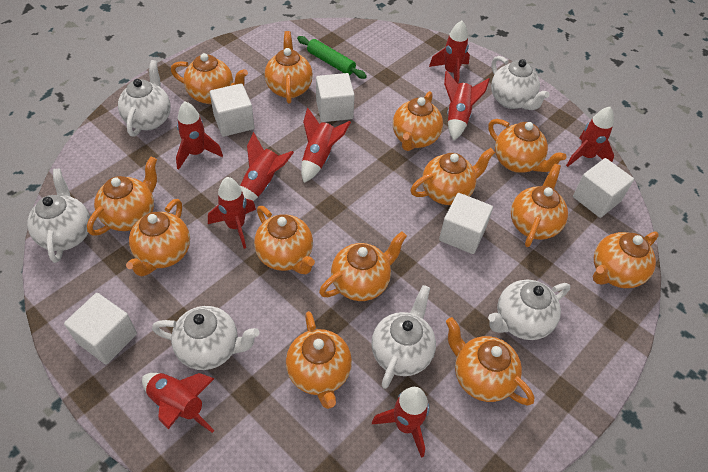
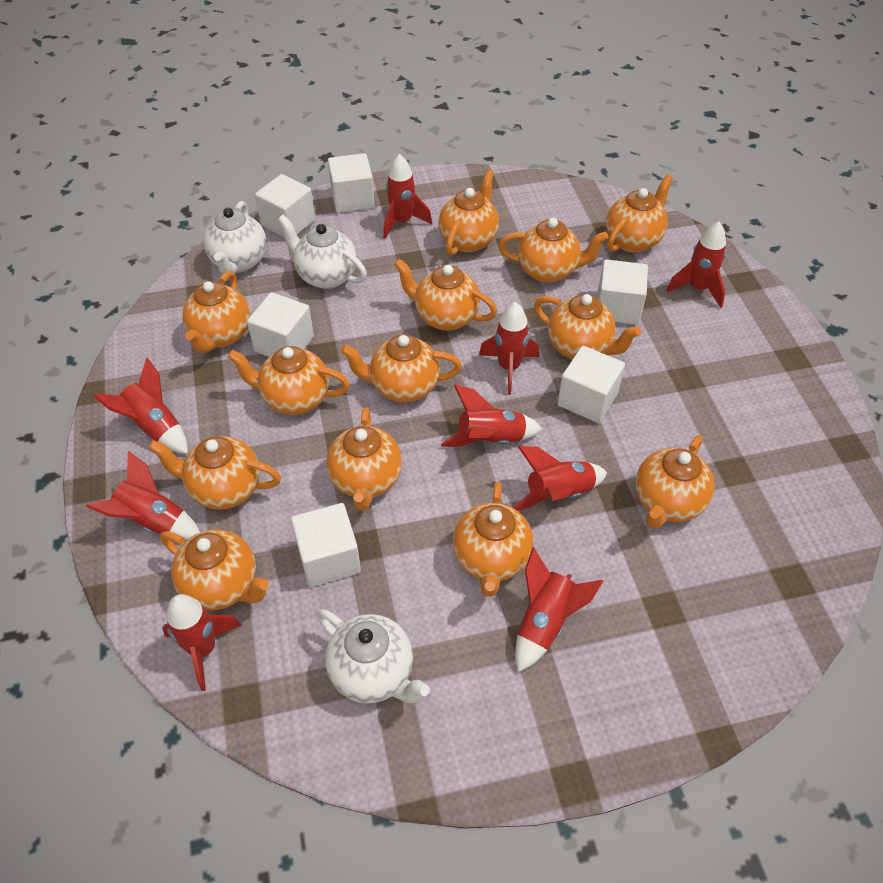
green rolling pin: 1 -> 0
white cube: 5 -> 6
white teapot: 6 -> 3

